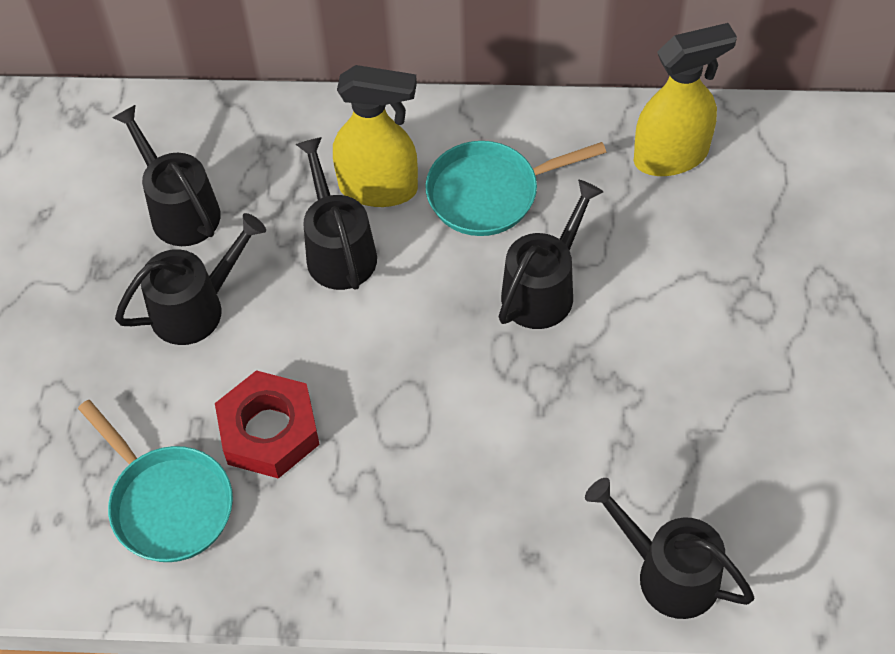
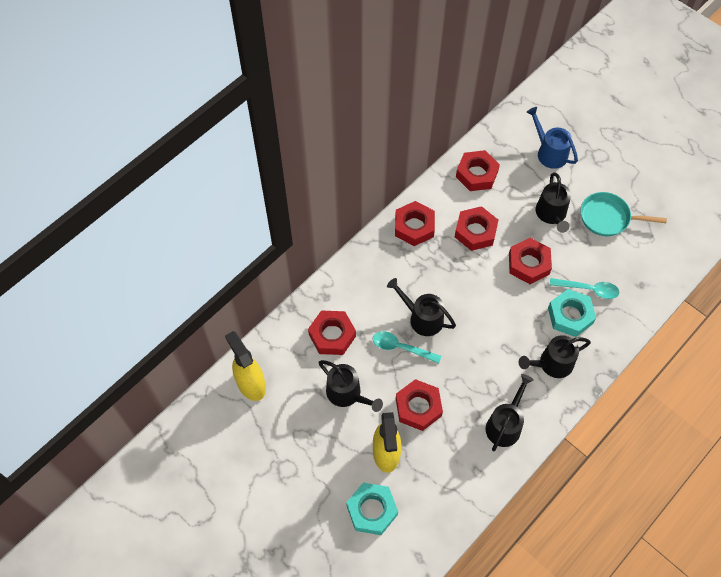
blue watering can: 0 -> 1
red nut: 1 -> 6
turquoise nut: 0 -> 2
turquoise pan: 2 -> 1
turquoise spoon: 0 -> 2

